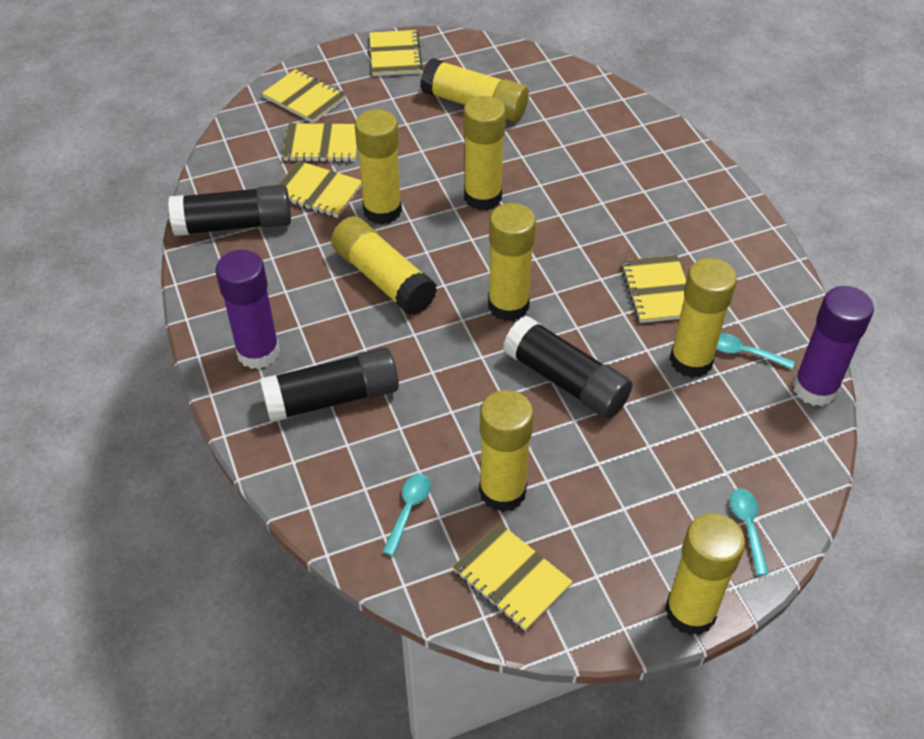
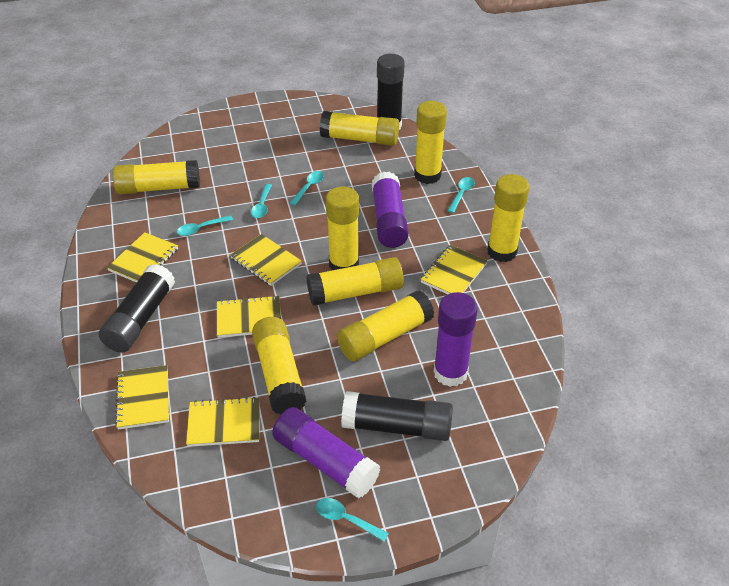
purple glue stick: 2 -> 3
turquoise spoon: 3 -> 5

